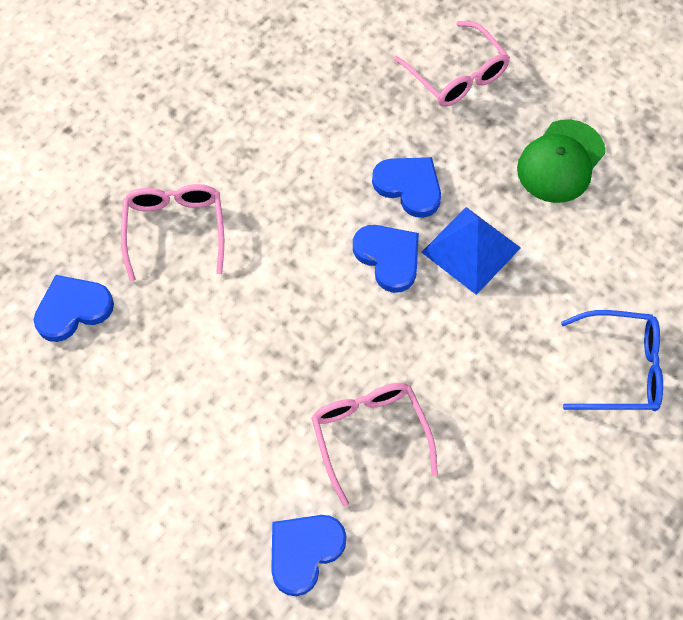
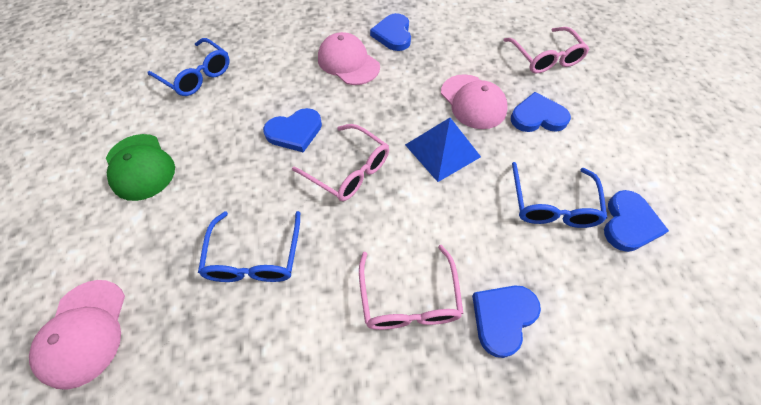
blue glasses: 1 -> 3
blue heart: 4 -> 5
pink cap: 0 -> 3

